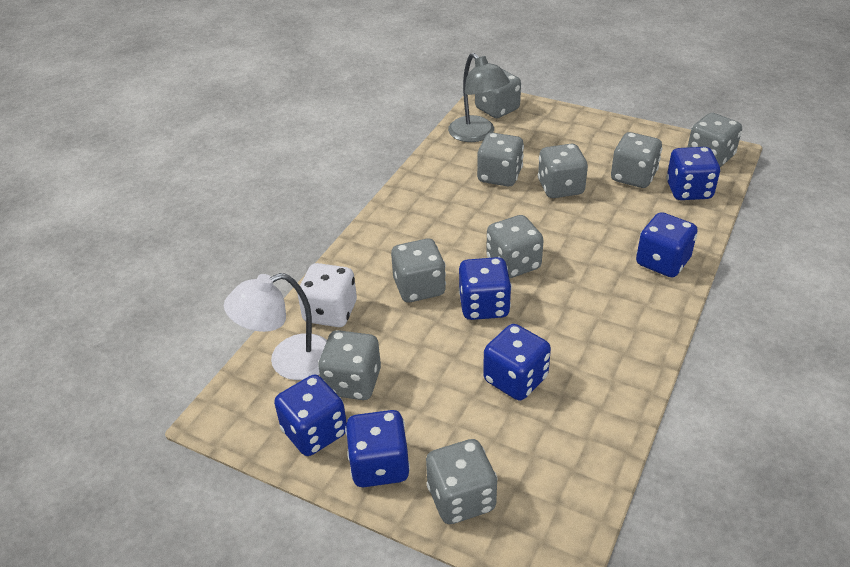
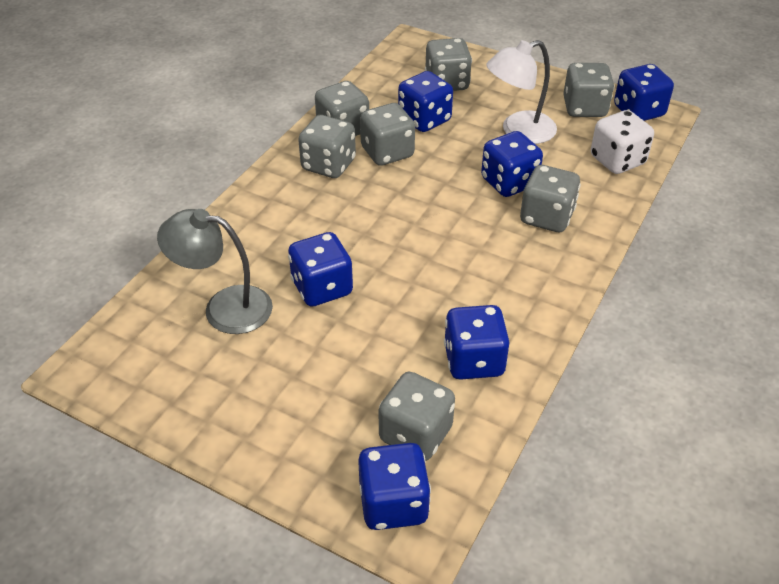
grey dice: 9 -> 7

